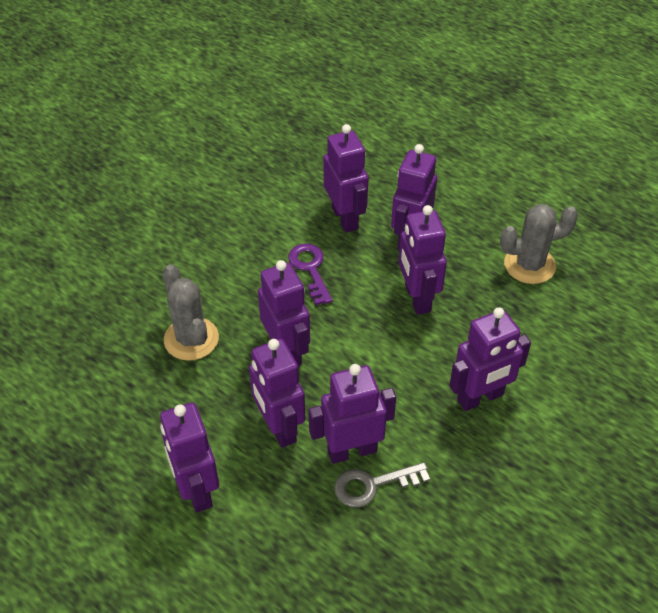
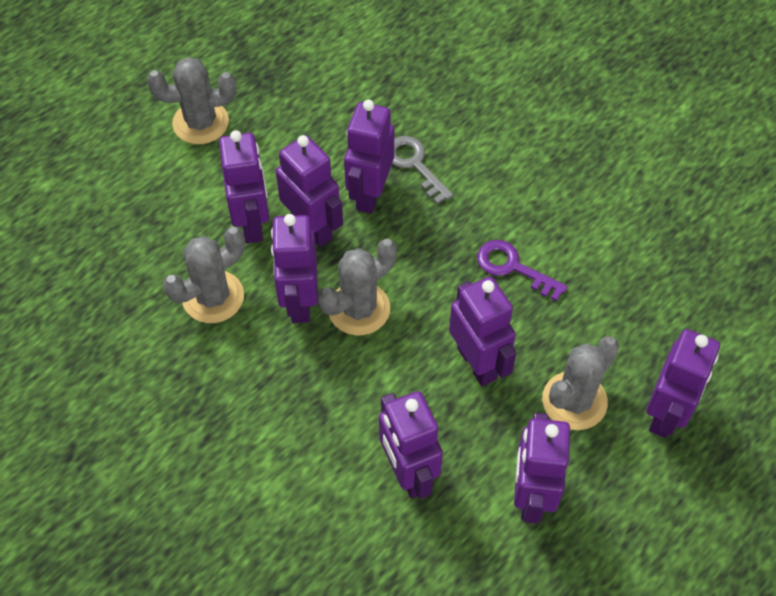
grey cactus: 2 -> 4

